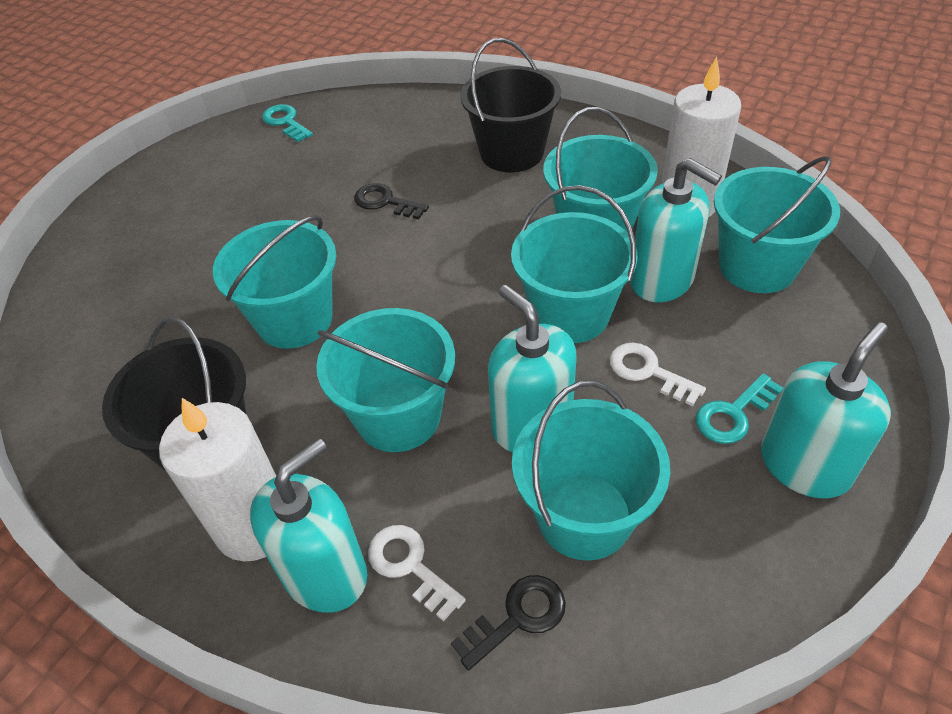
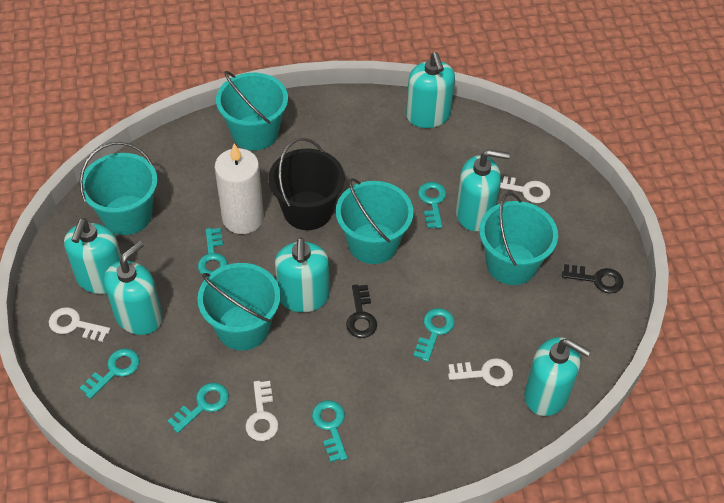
black bucket: 2 -> 1
turquoise bucket: 6 -> 5
turquoise key: 2 -> 6
turquoise soap dispenser: 4 -> 6
white candle: 2 -> 1
white key: 2 -> 4

